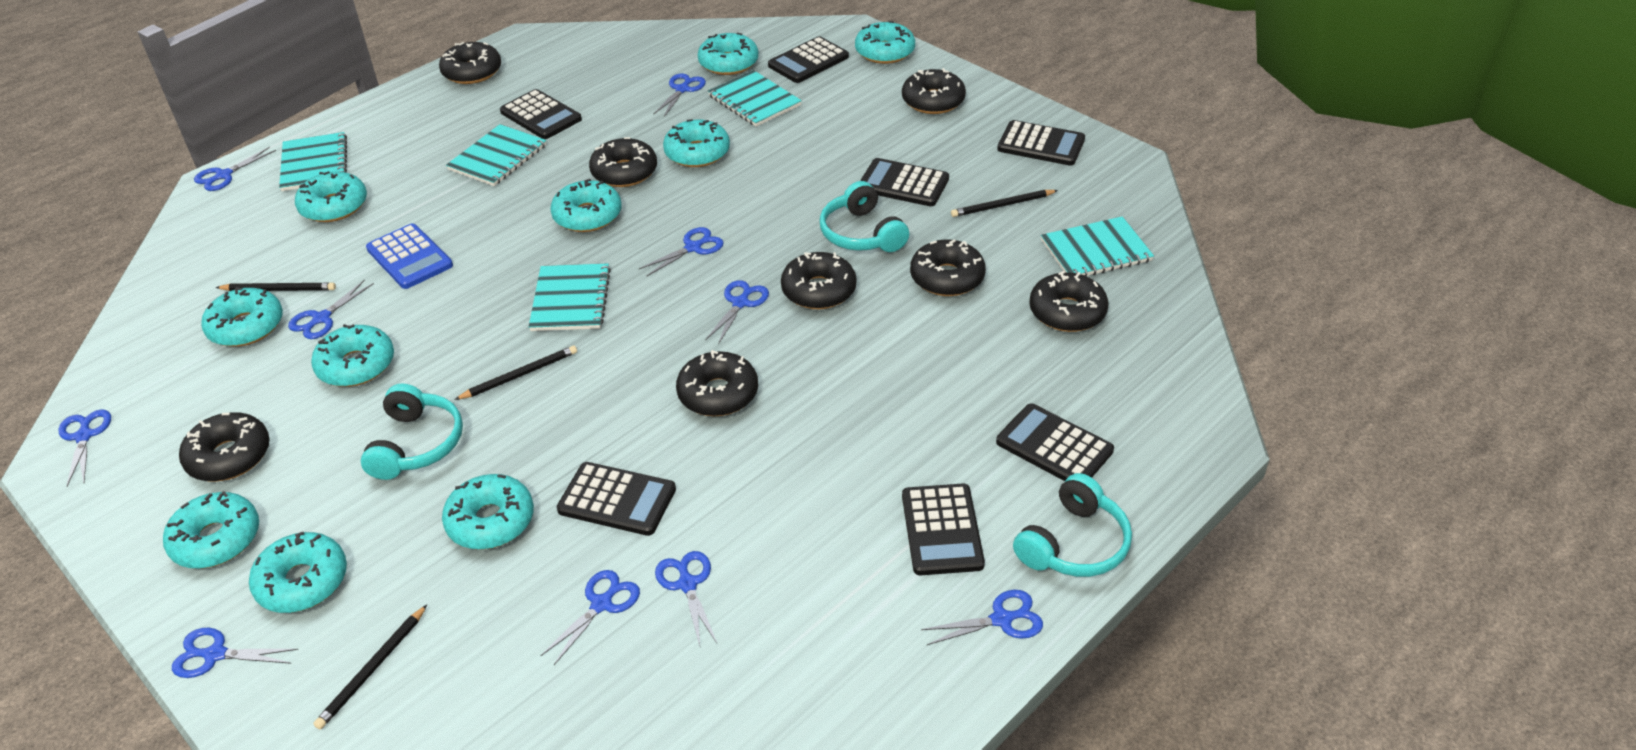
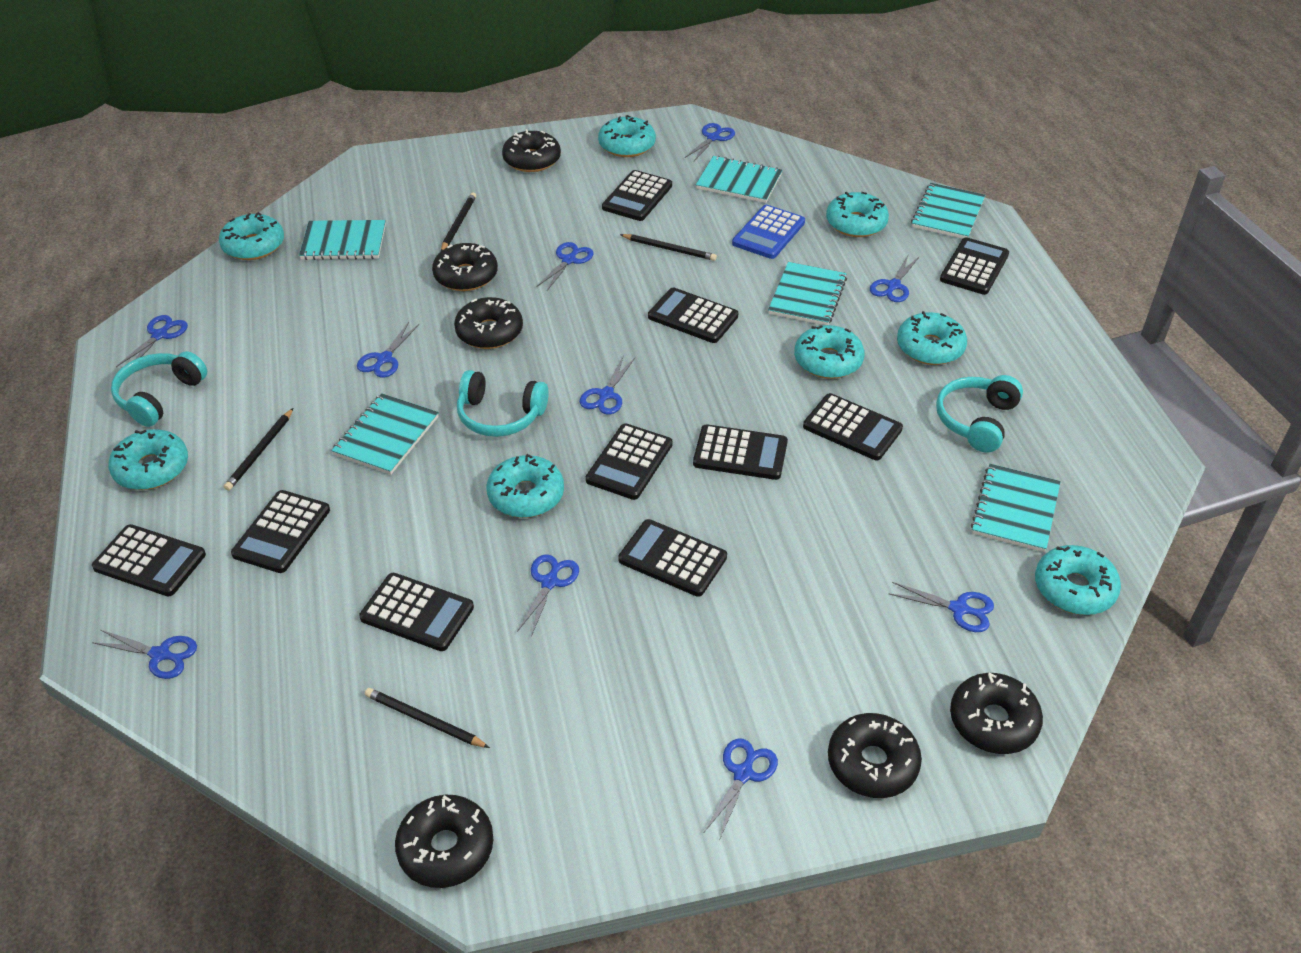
black calculator: 7 -> 10
black donut: 8 -> 6
turquoise donut: 10 -> 8
turquoise notebook: 5 -> 6

